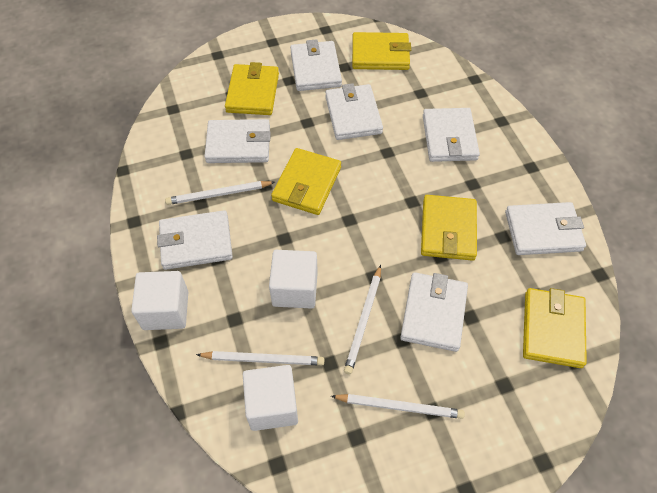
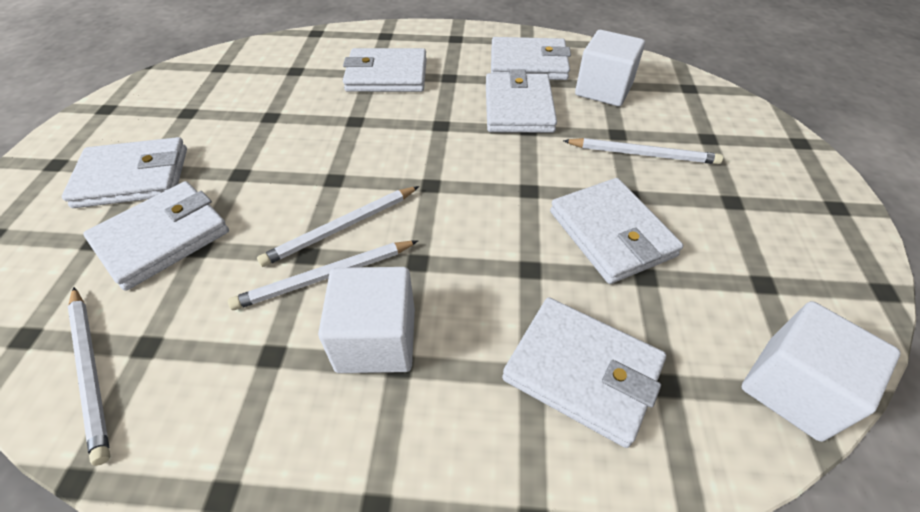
yellow wallet: 5 -> 0

